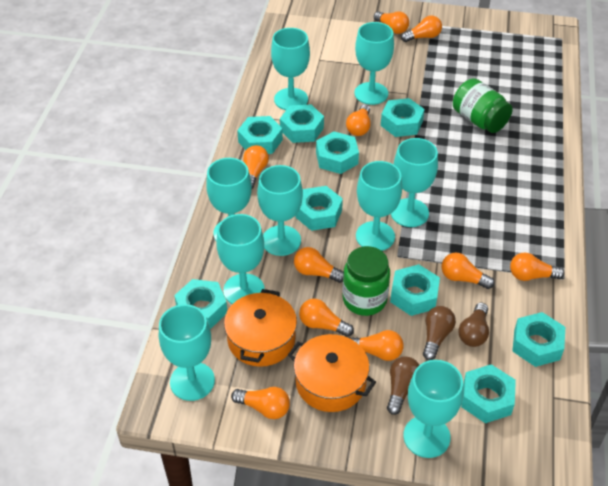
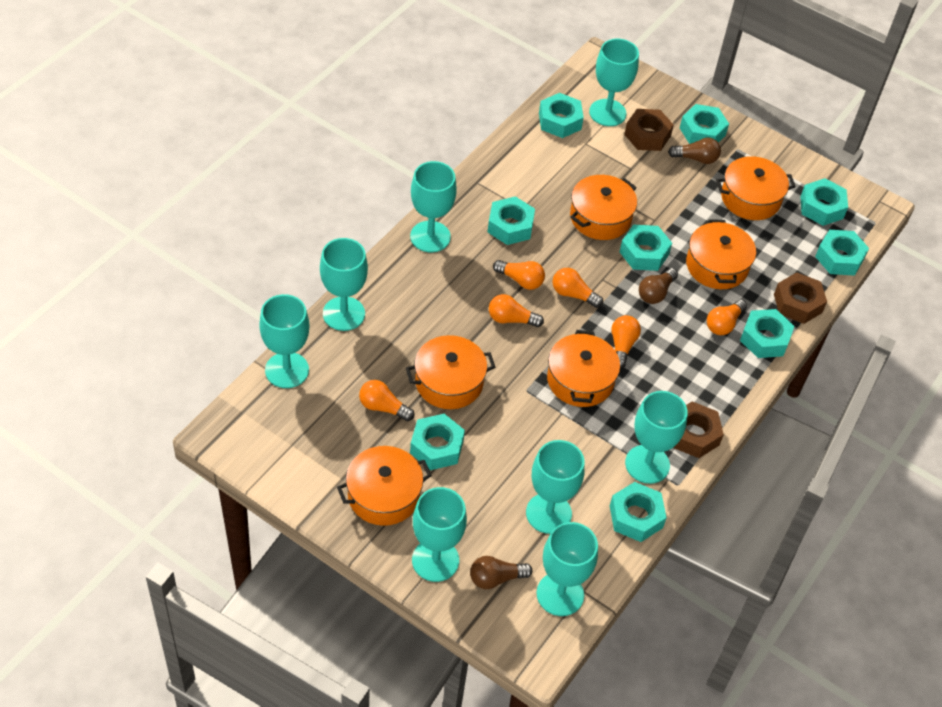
brown nut: 0 -> 3
green jar: 2 -> 0
orange light bulb: 10 -> 6
orange pot: 2 -> 6
turquoise goblet: 9 -> 8

